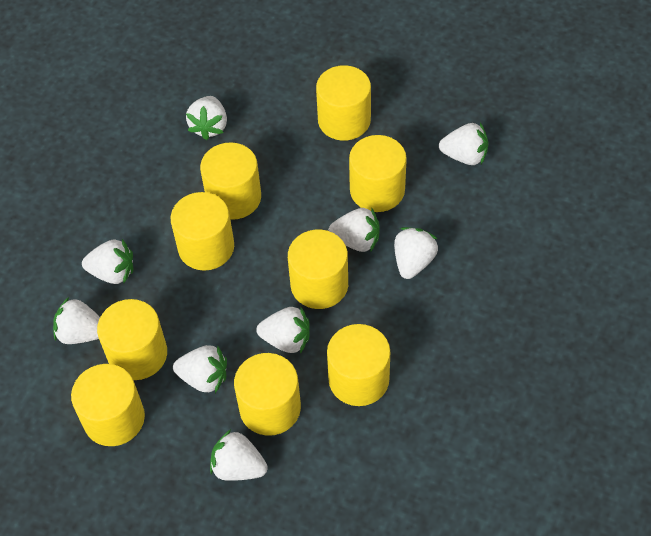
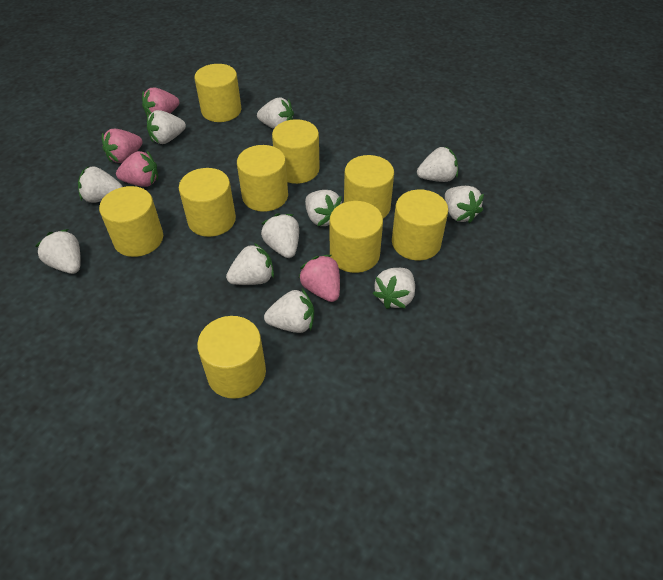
pink strawberry: 0 -> 4
white strawberry: 9 -> 11

